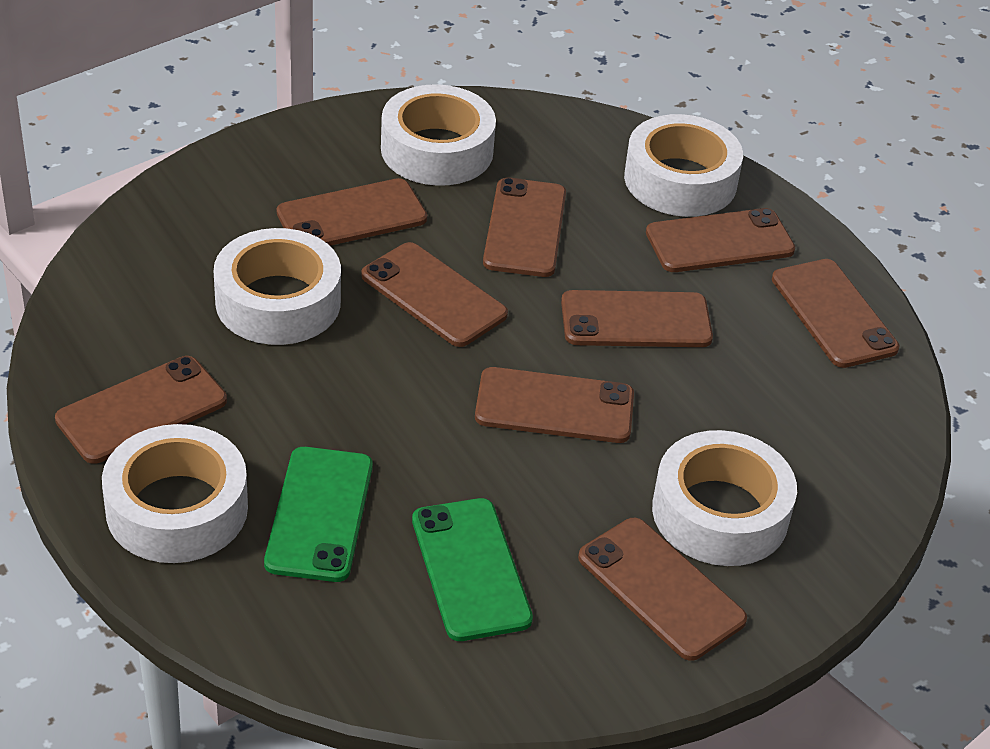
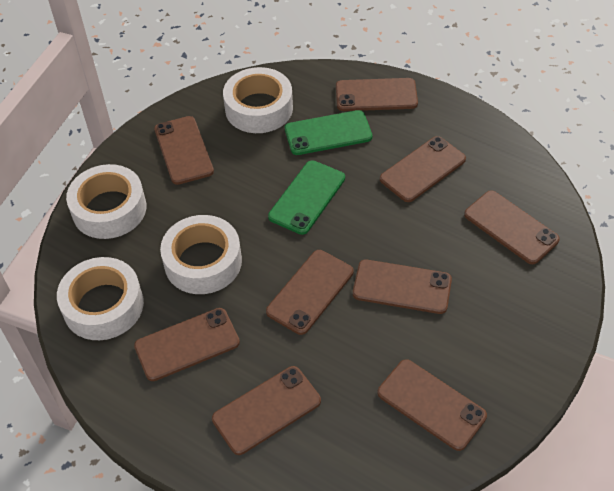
white tape: 5 -> 4

